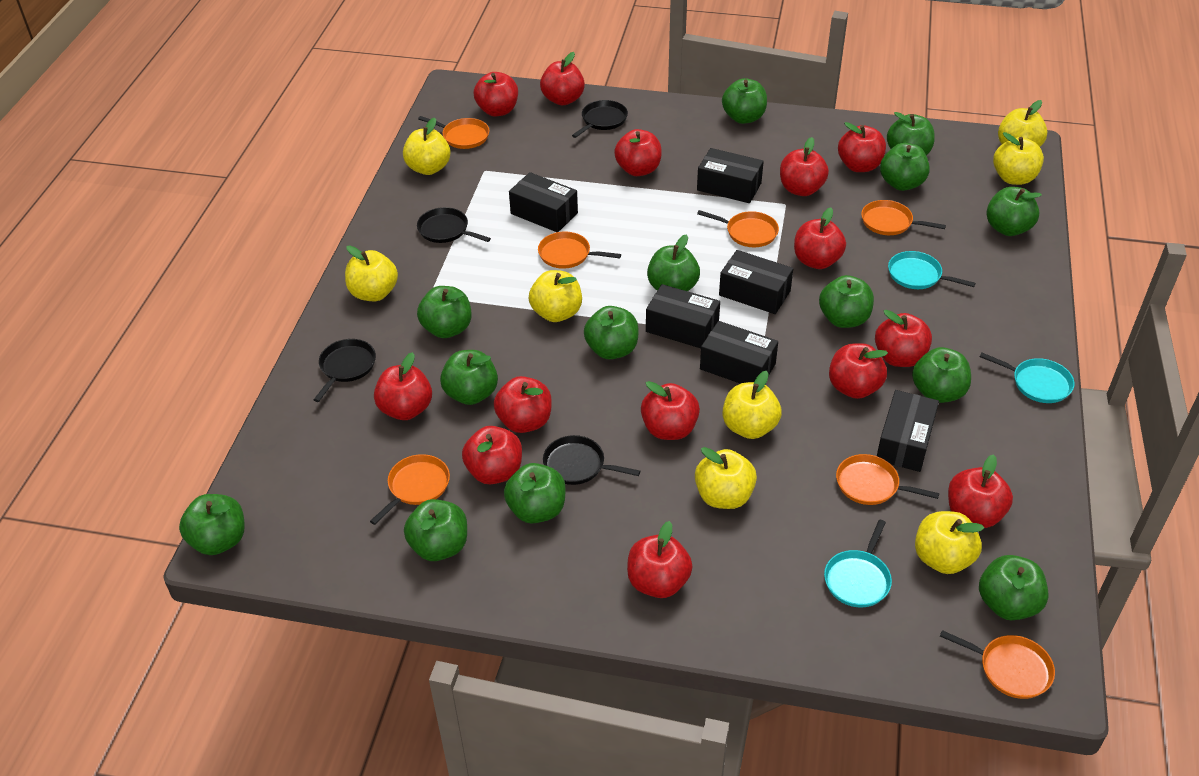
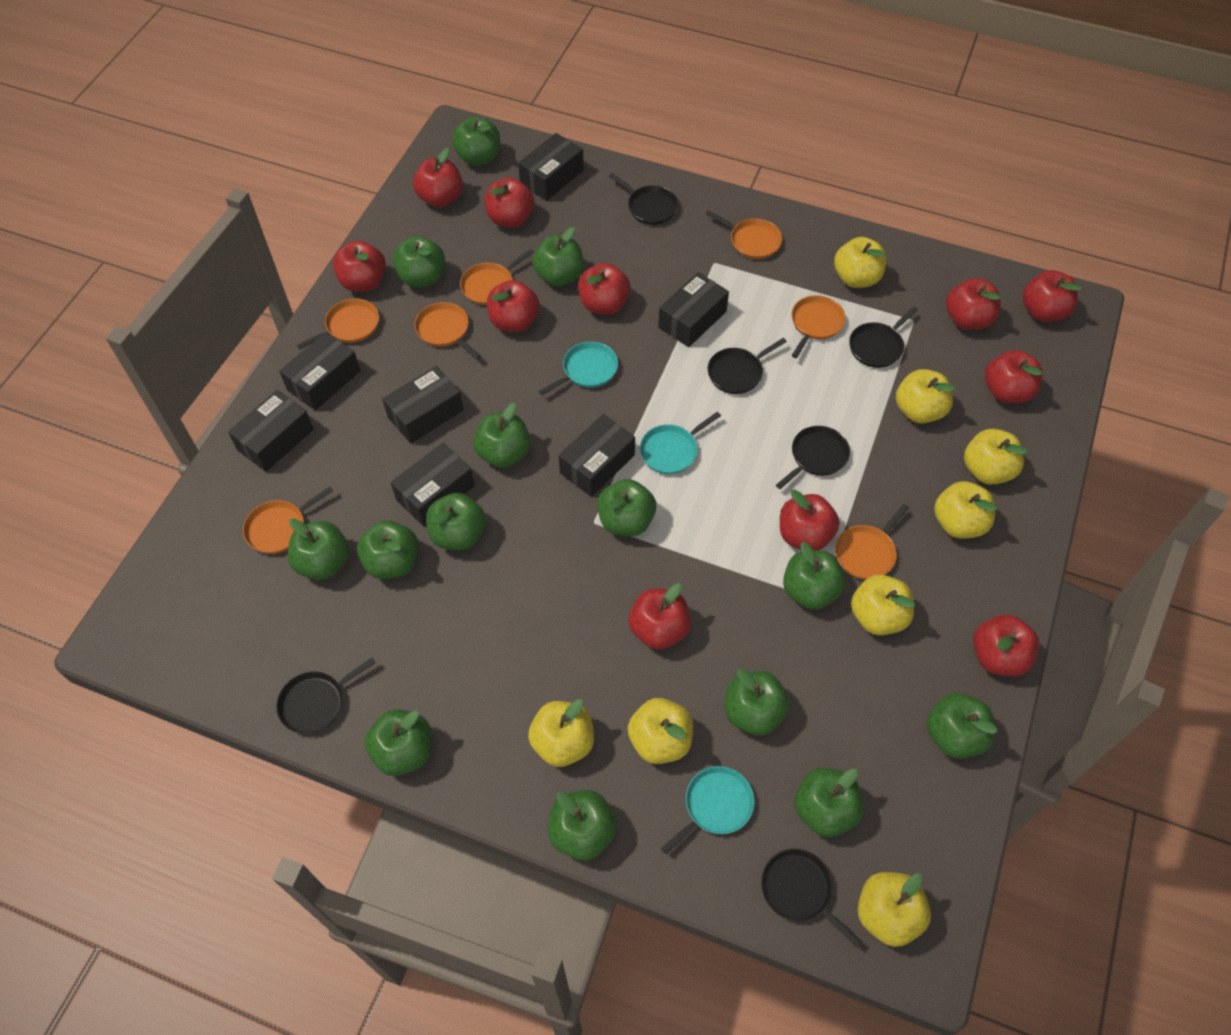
black box: 6 -> 7
black pan: 4 -> 6
red apple: 14 -> 11

